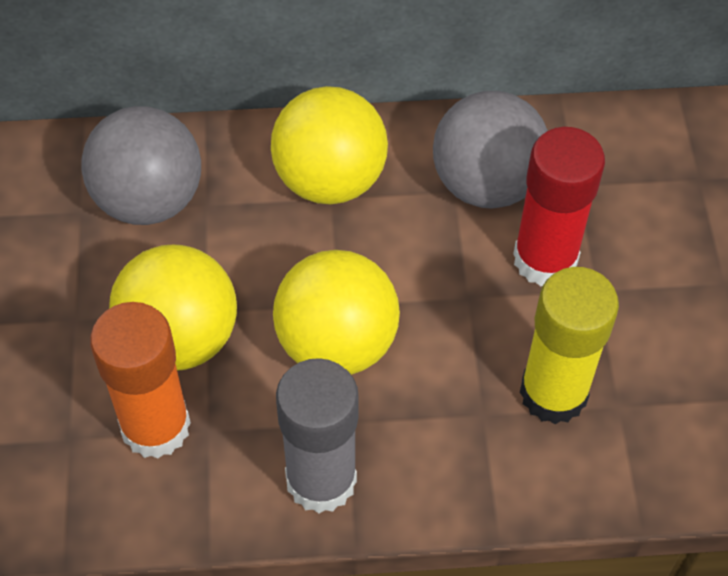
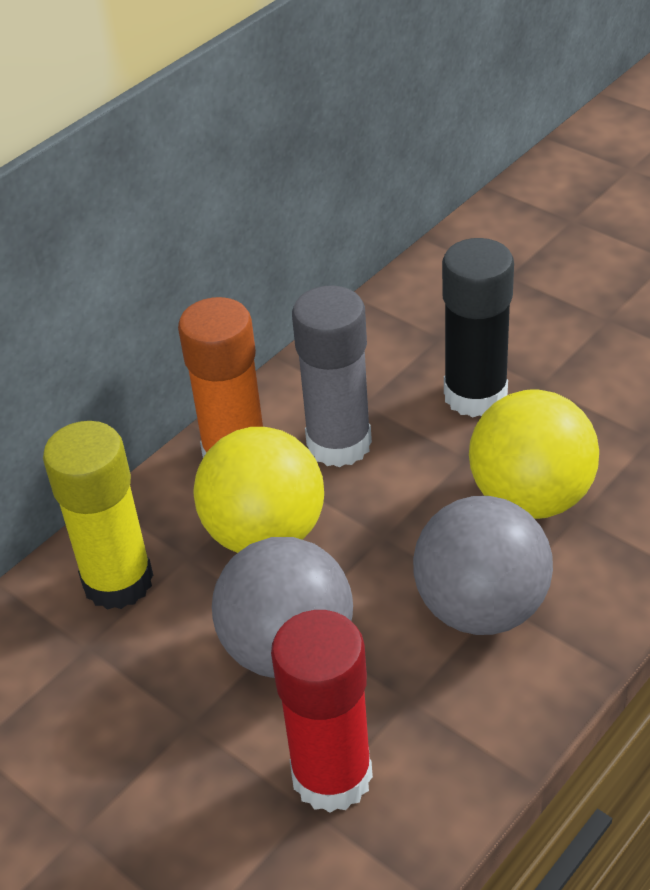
black glue stick: 0 -> 1
yellow ball: 3 -> 2

